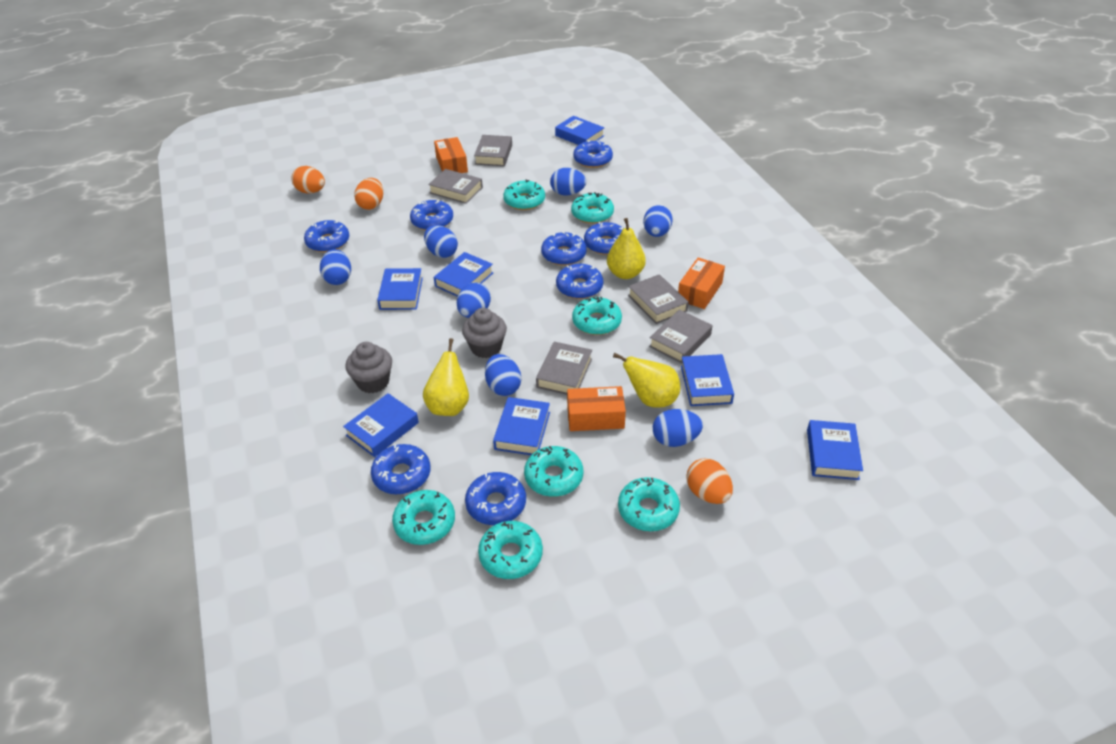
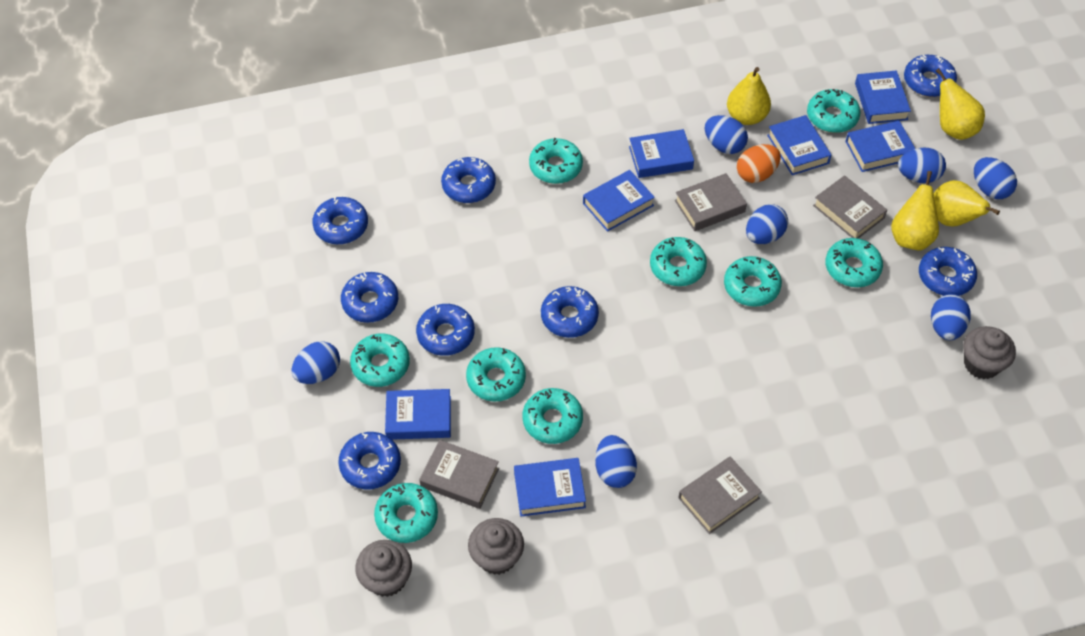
grey book: 5 -> 4
grey cupcake: 2 -> 3
orange box: 3 -> 0
orange egg: 3 -> 1
turquoise donut: 7 -> 9
yellow pear: 3 -> 4

